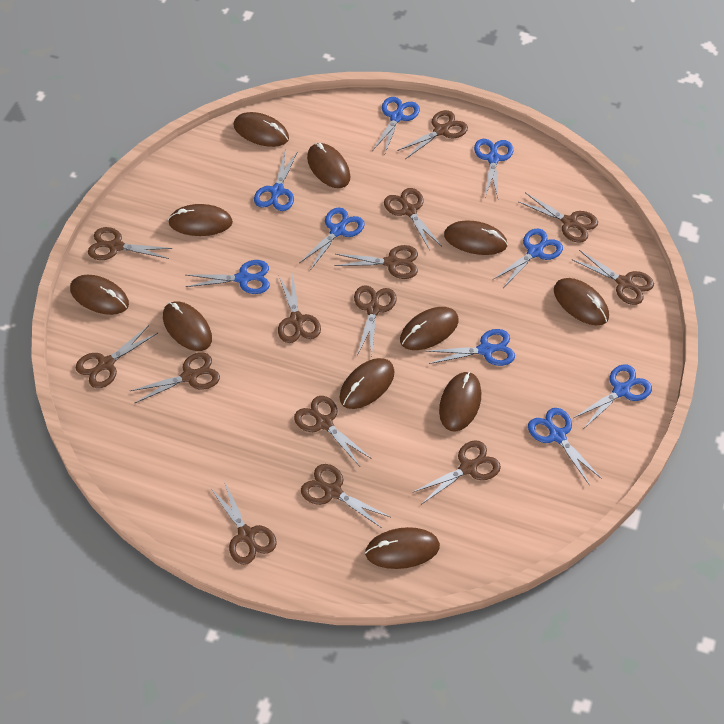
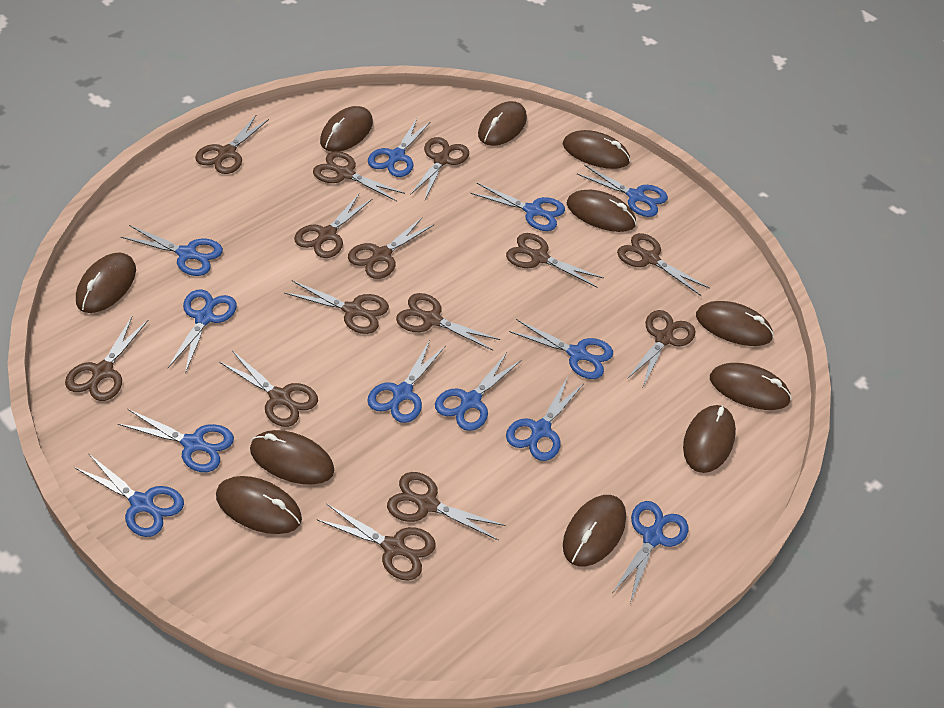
blue scissors: 9 -> 12

